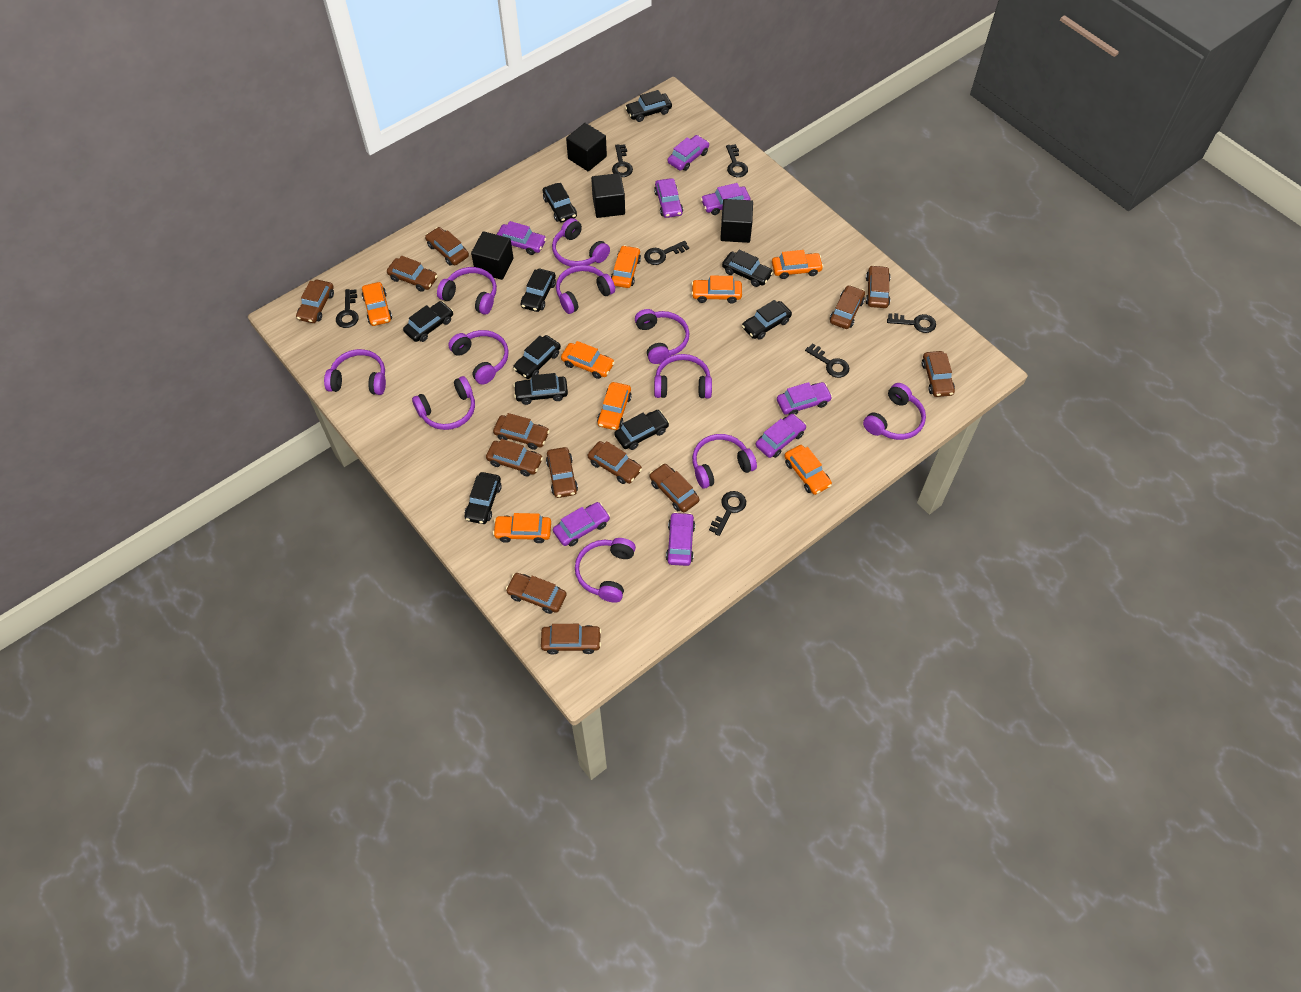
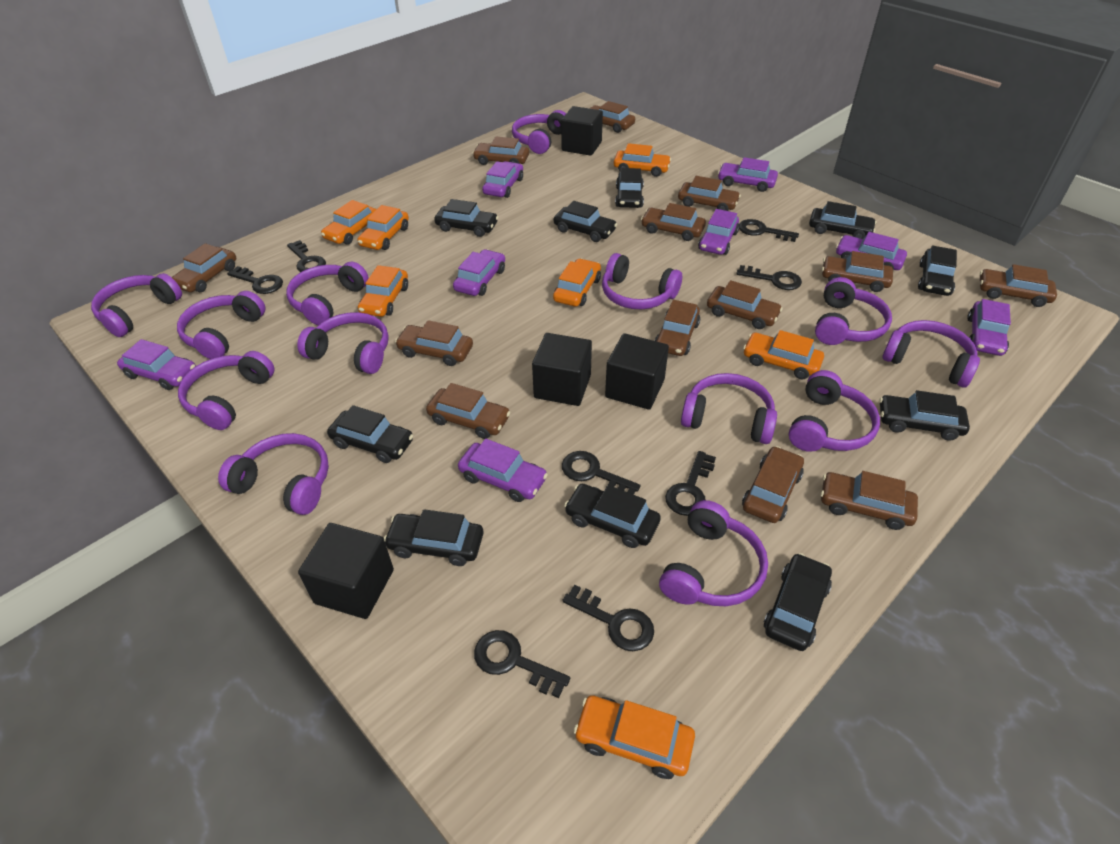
black key: 7 -> 8
orange car: 8 -> 7
purple headphones: 11 -> 13

